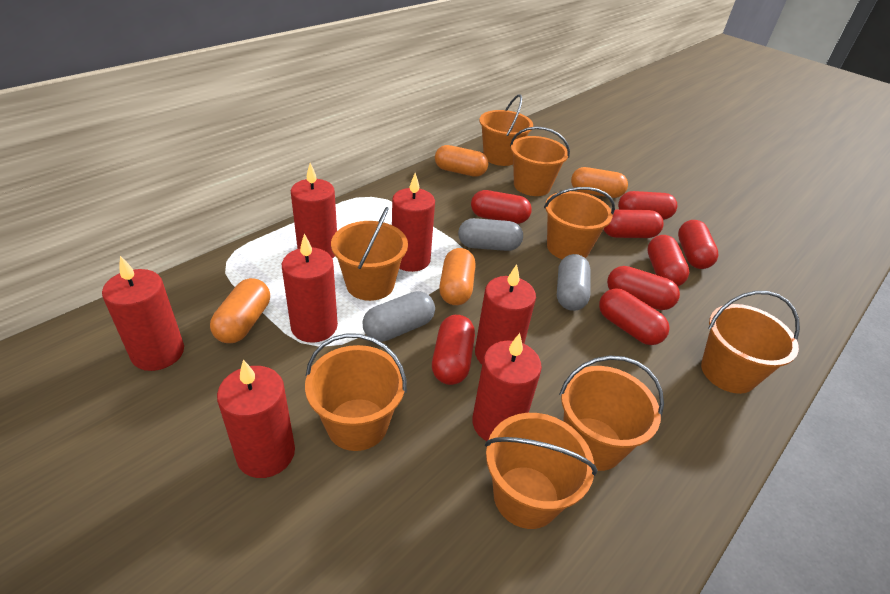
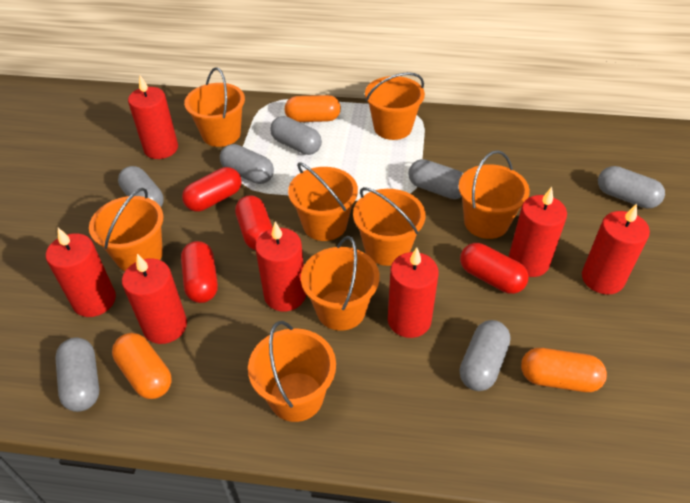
grey capsule: 3 -> 7
orange capsule: 4 -> 3
red capsule: 8 -> 4

